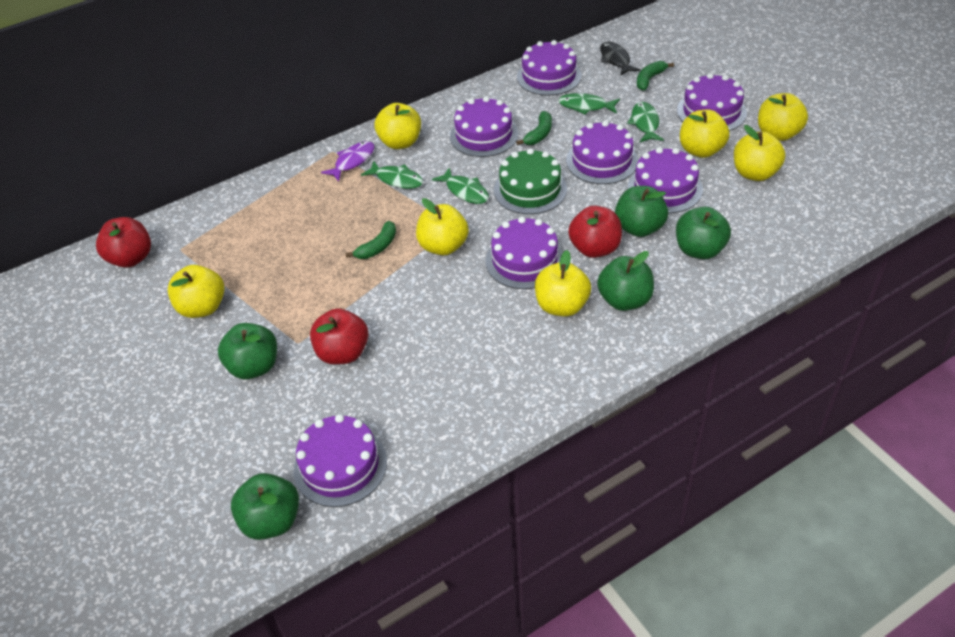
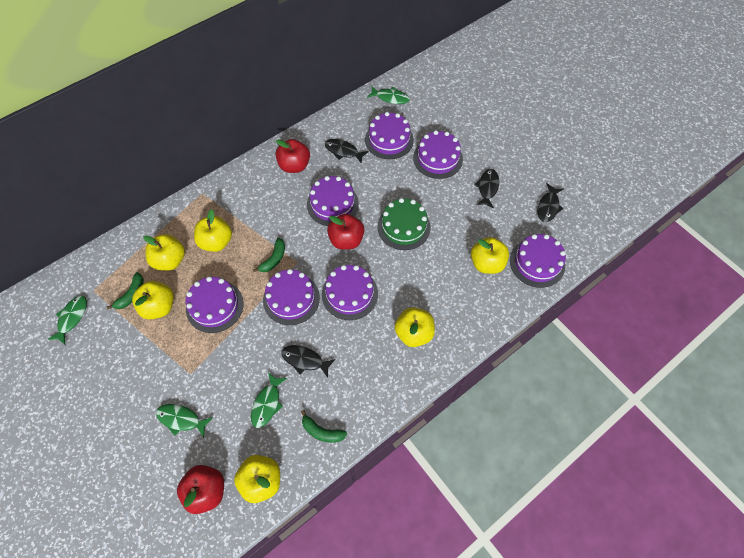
black fish: 1 -> 4
green apple: 5 -> 0
purple fish: 1 -> 0
yellow apple: 7 -> 6

